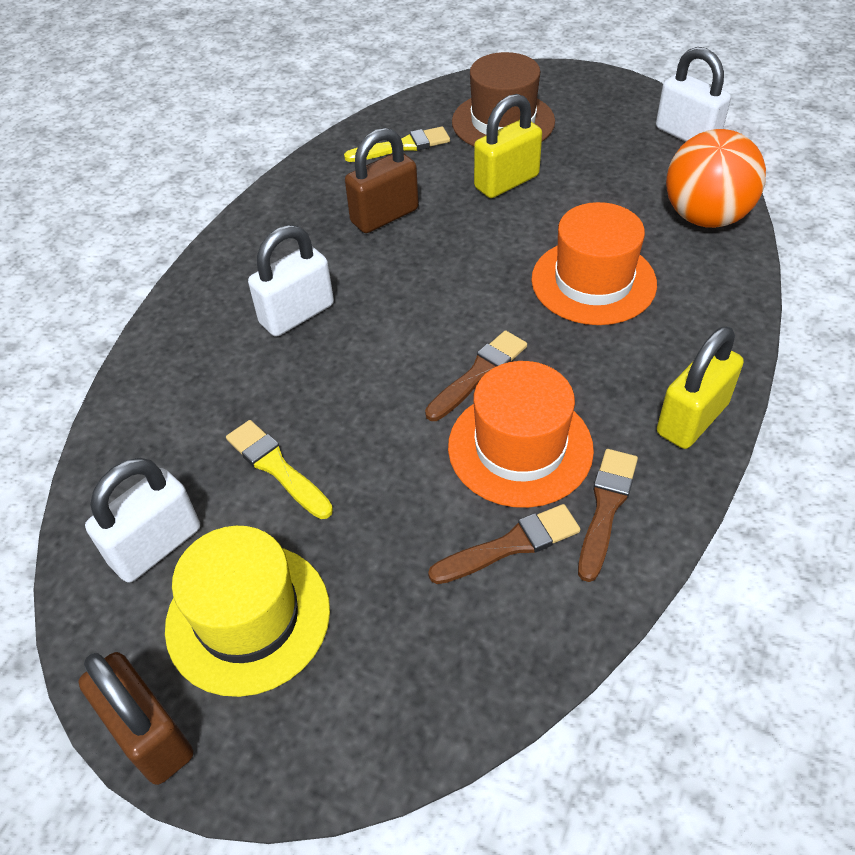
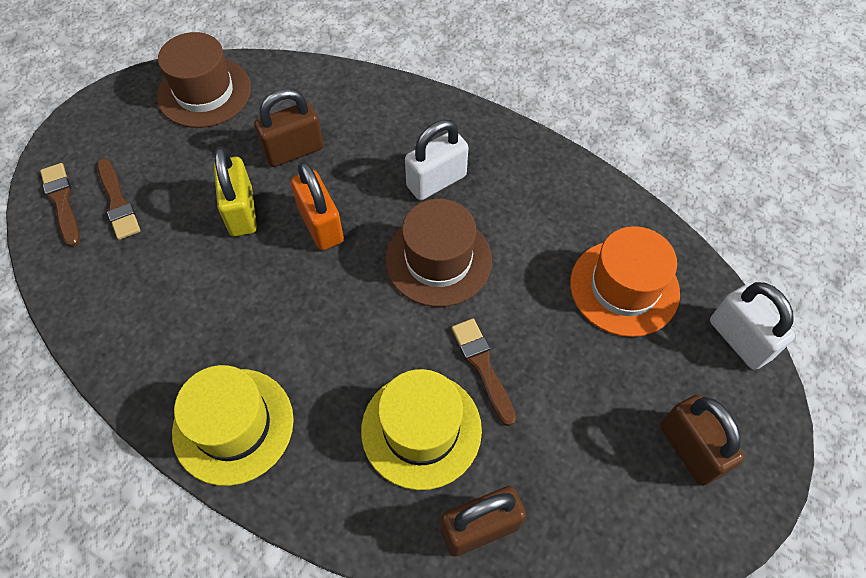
brown hat: 1 -> 2
brown padlock: 2 -> 3
orange ball: 1 -> 0
orange hat: 2 -> 1
orange padlock: 0 -> 1
white padlock: 3 -> 2
yellow brush: 2 -> 0
yellow hat: 1 -> 2
yellow padlock: 2 -> 1

